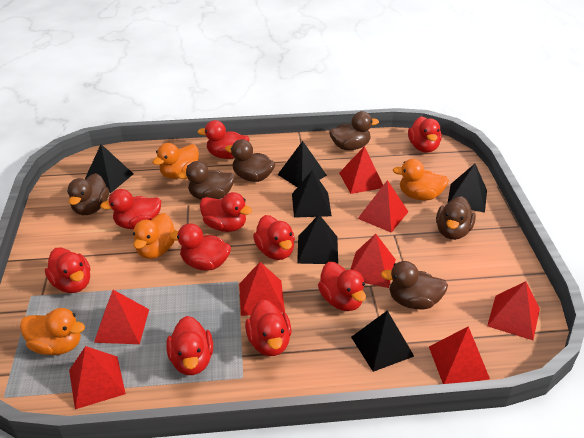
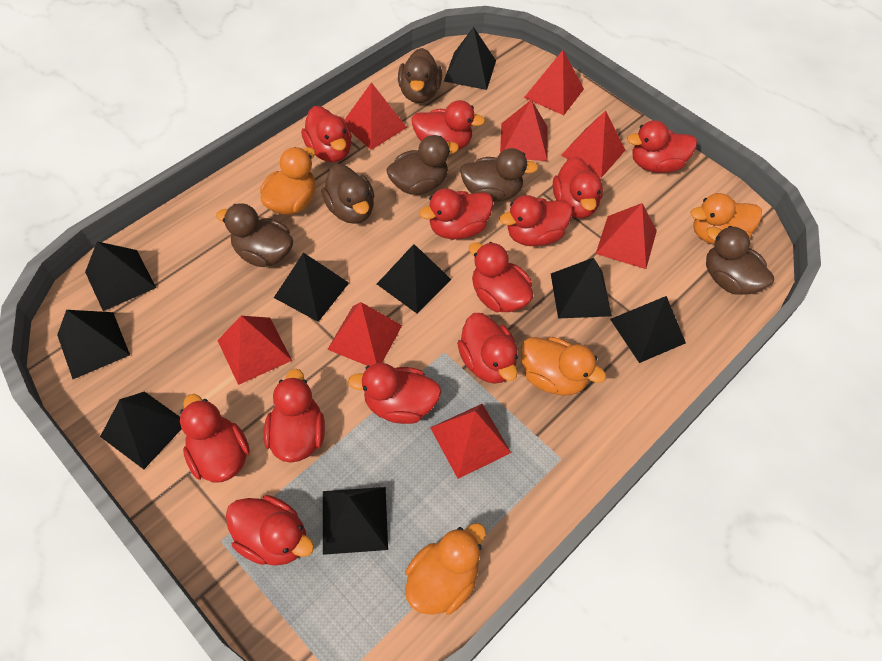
black pyramid: 6 -> 9
red duck: 10 -> 12

